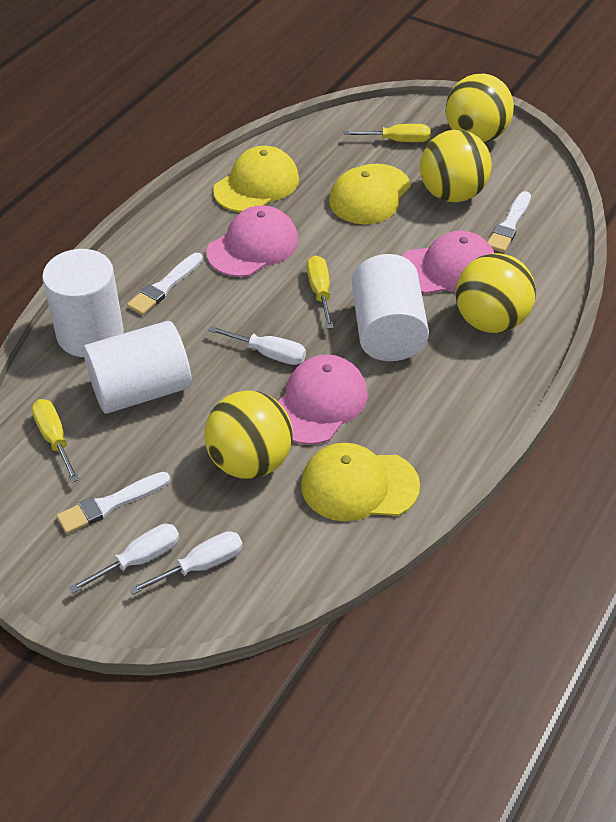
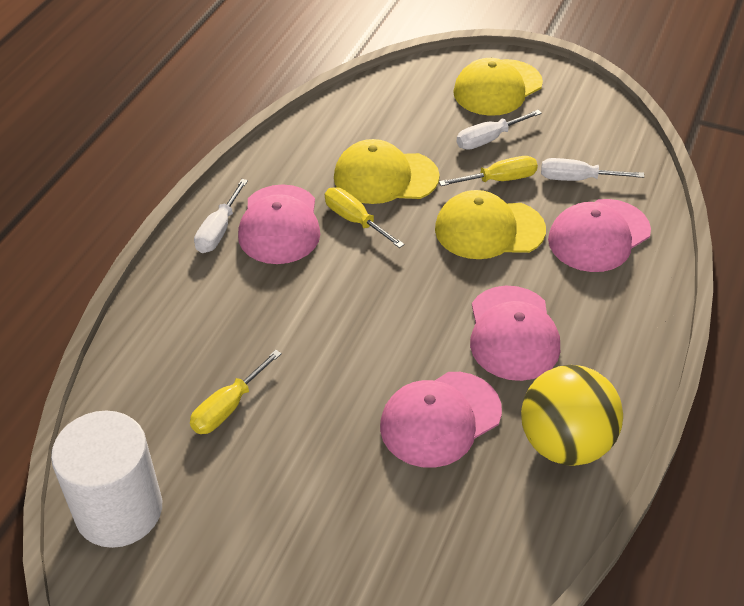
pink cap: 3 -> 4
white brush: 3 -> 0
white cylinder: 3 -> 1
yellow ball: 4 -> 1

